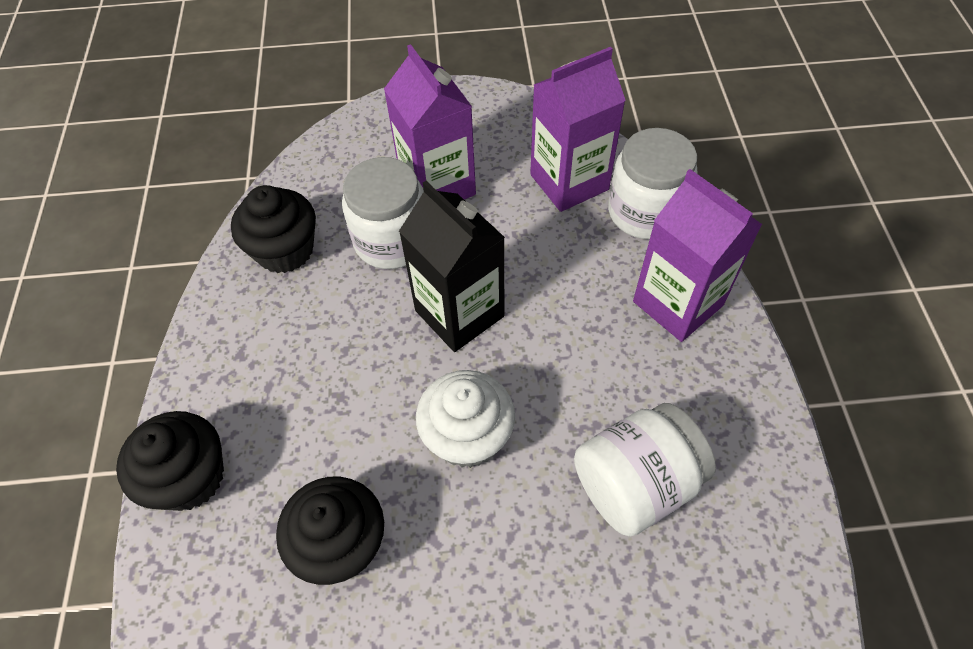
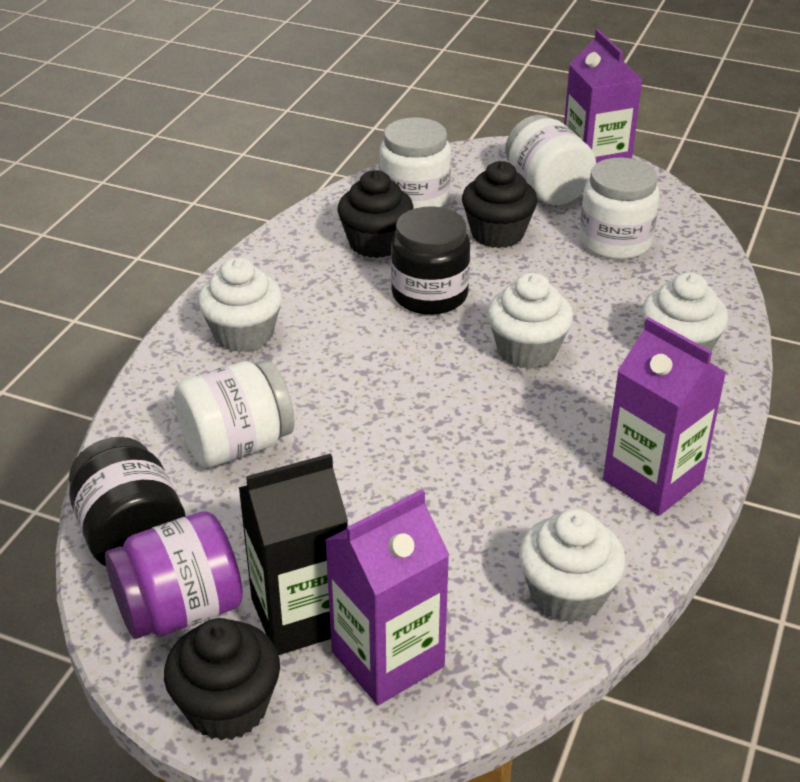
black jar: 0 -> 2
purple jar: 0 -> 1
white cupcake: 1 -> 4
white jar: 3 -> 4

